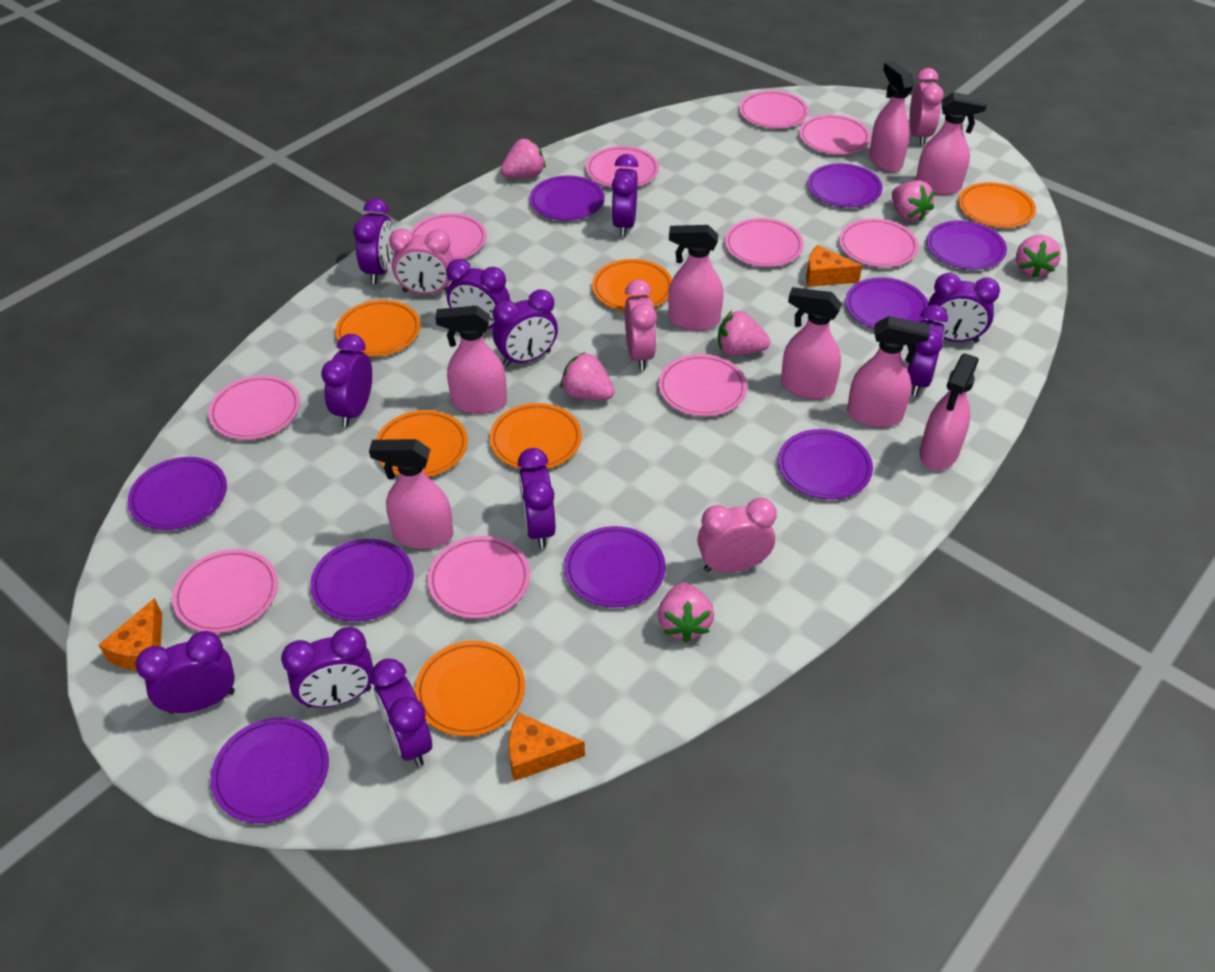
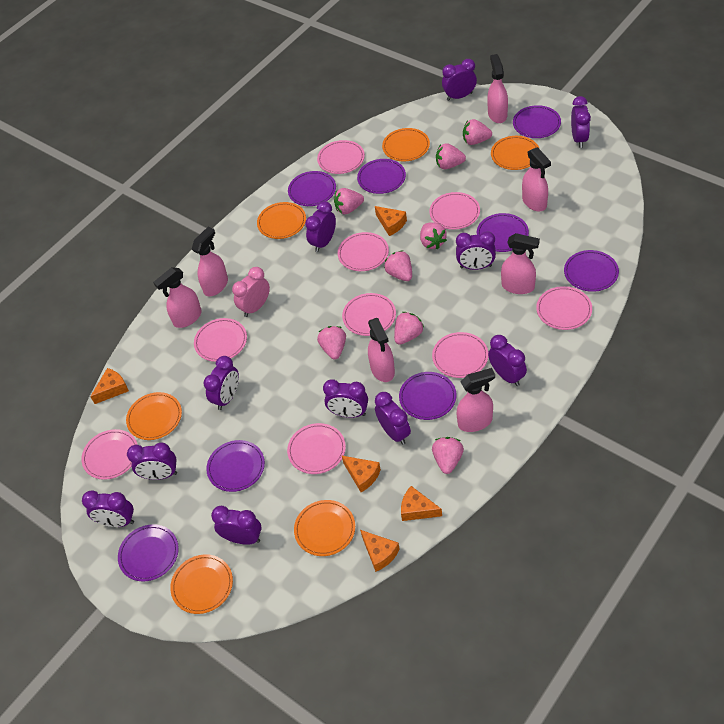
orange cheese: 3 -> 5
pink clock: 4 -> 1
pink plate: 10 -> 9
pink spray bottle: 8 -> 7
pink strawberry: 6 -> 8
purple plate: 9 -> 8

